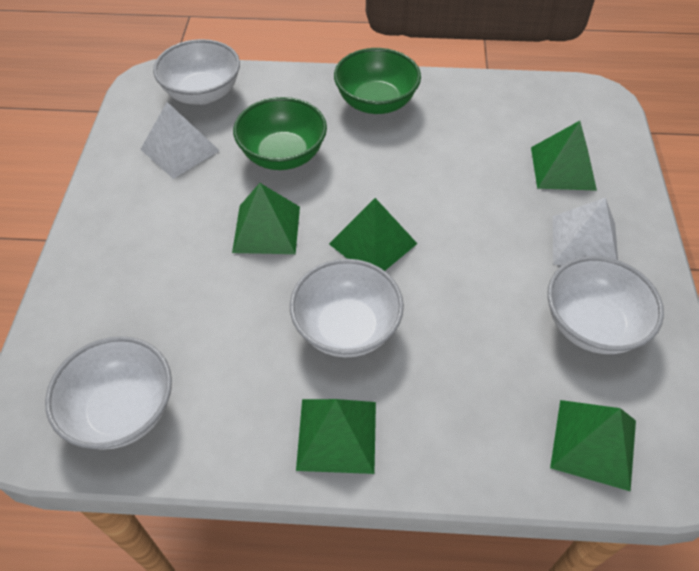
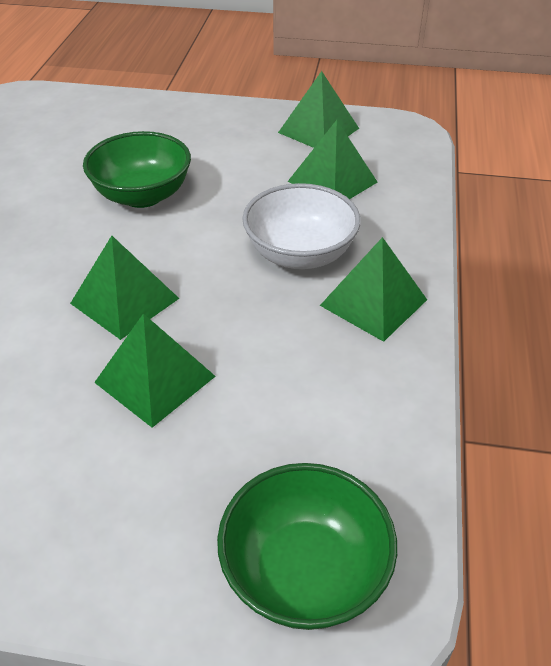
white bowl: 4 -> 1
white pyramid: 2 -> 0

